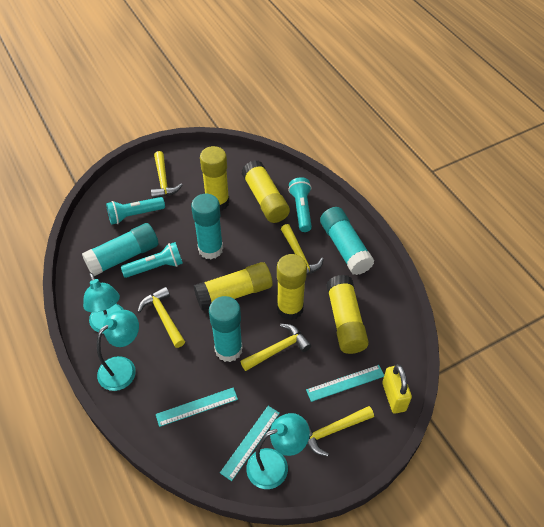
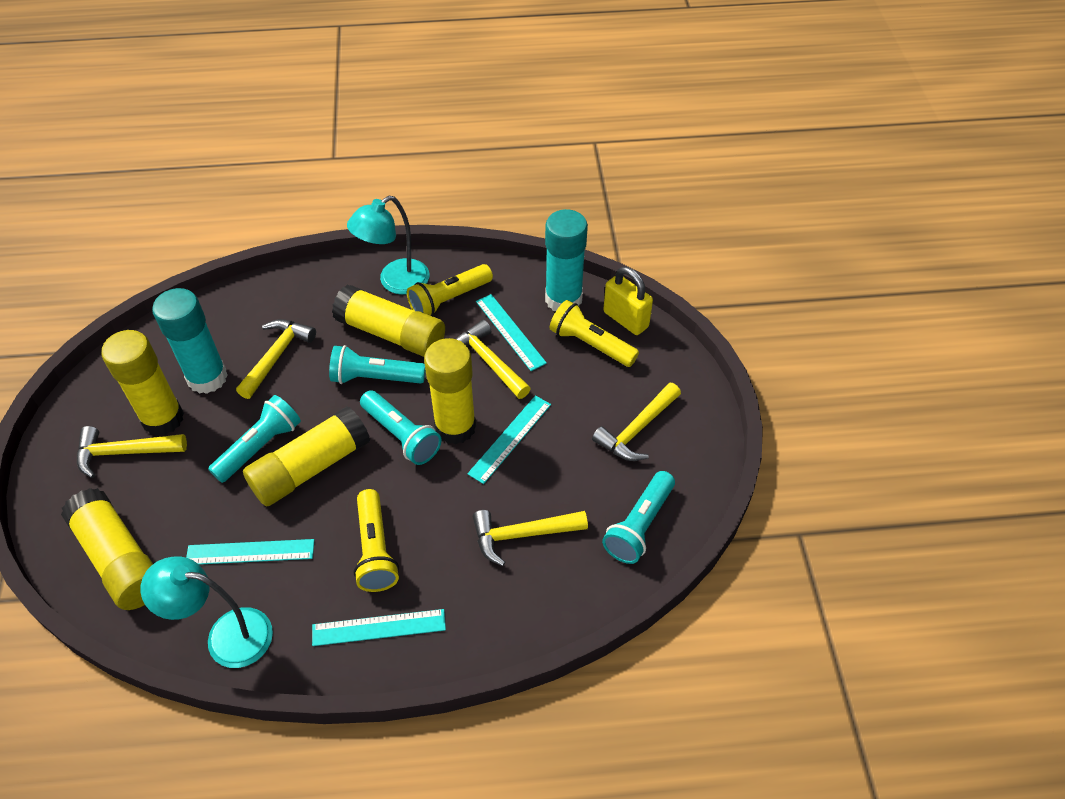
turquoise flashlight: 3 -> 4
turquoise glue stick: 4 -> 2
turquoise lamp: 3 -> 2
turquoise ruler: 3 -> 4
yellow flashlight: 0 -> 3

